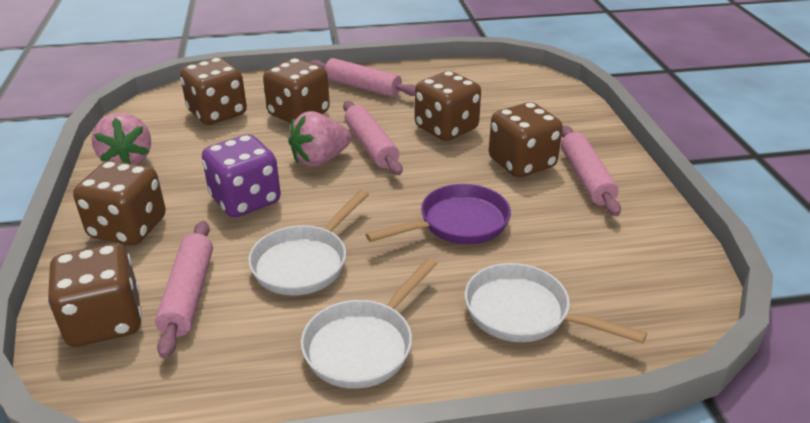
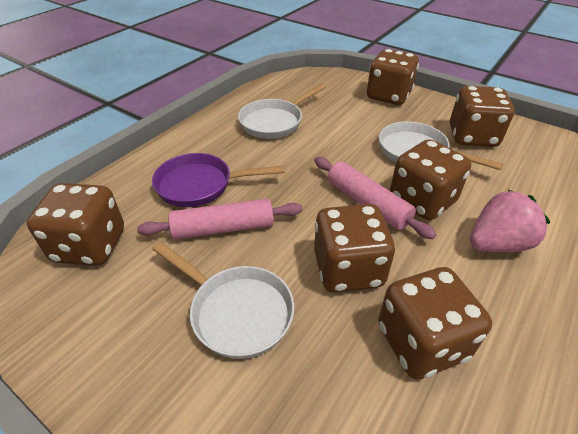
pink rolling pin: 4 -> 2
pink strawberry: 2 -> 1
purple dice: 1 -> 0

